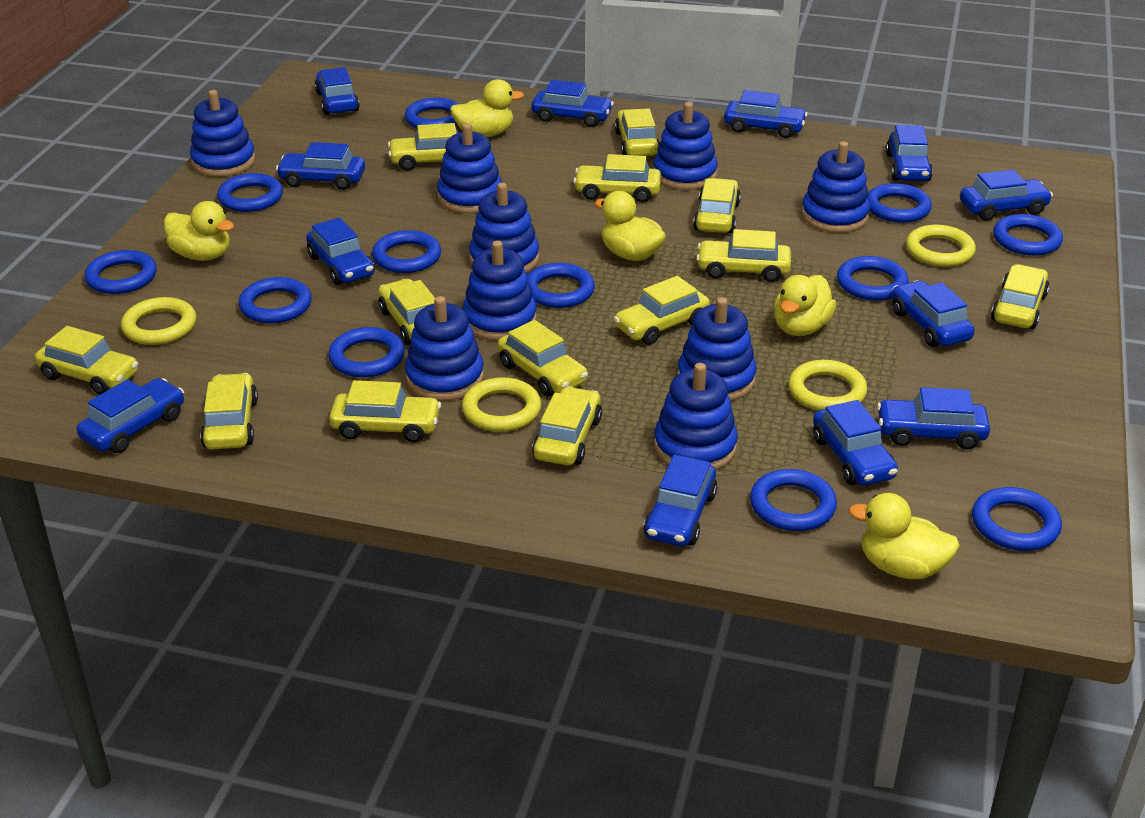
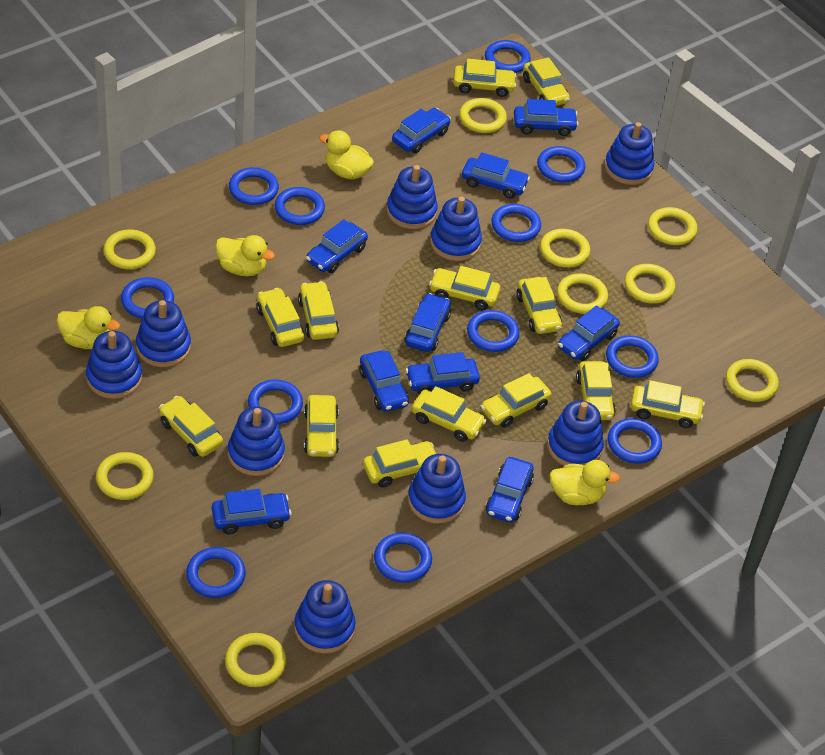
blue car: 12 -> 10
yellow duck: 5 -> 4
yellow ring: 4 -> 9

